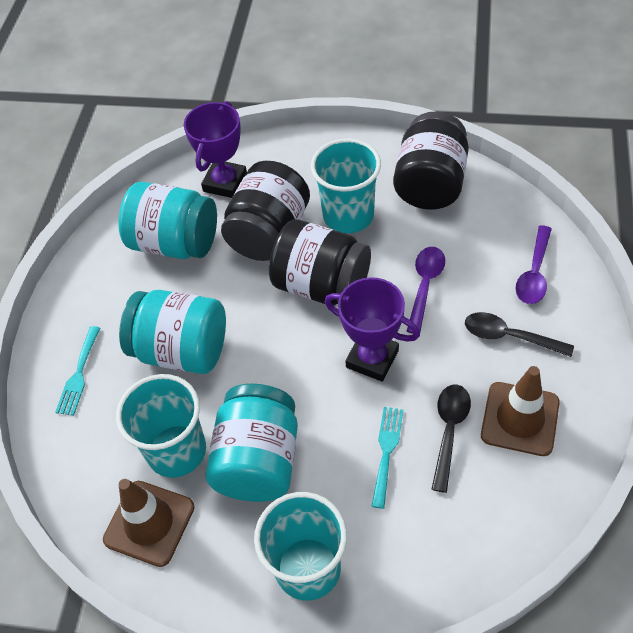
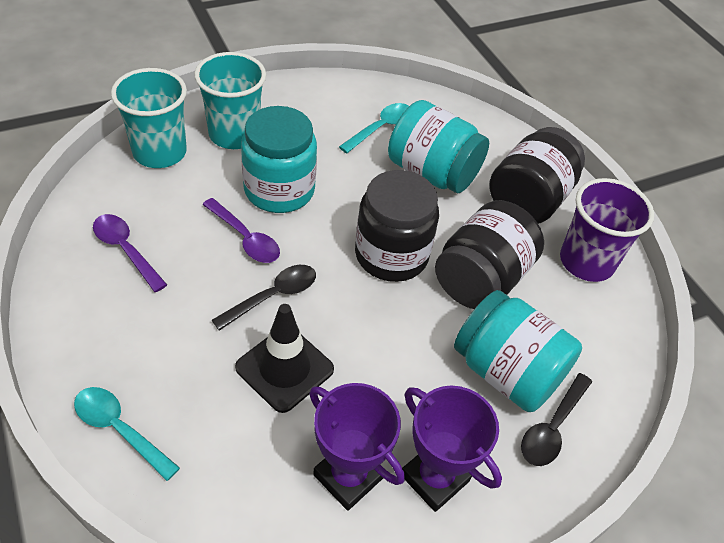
black traffic cone: 0 -> 1
brown traffic cone: 2 -> 0
purple cup: 0 -> 1
turquoise cup: 3 -> 2
turquoise fork: 2 -> 0
turquoise spoon: 0 -> 2

